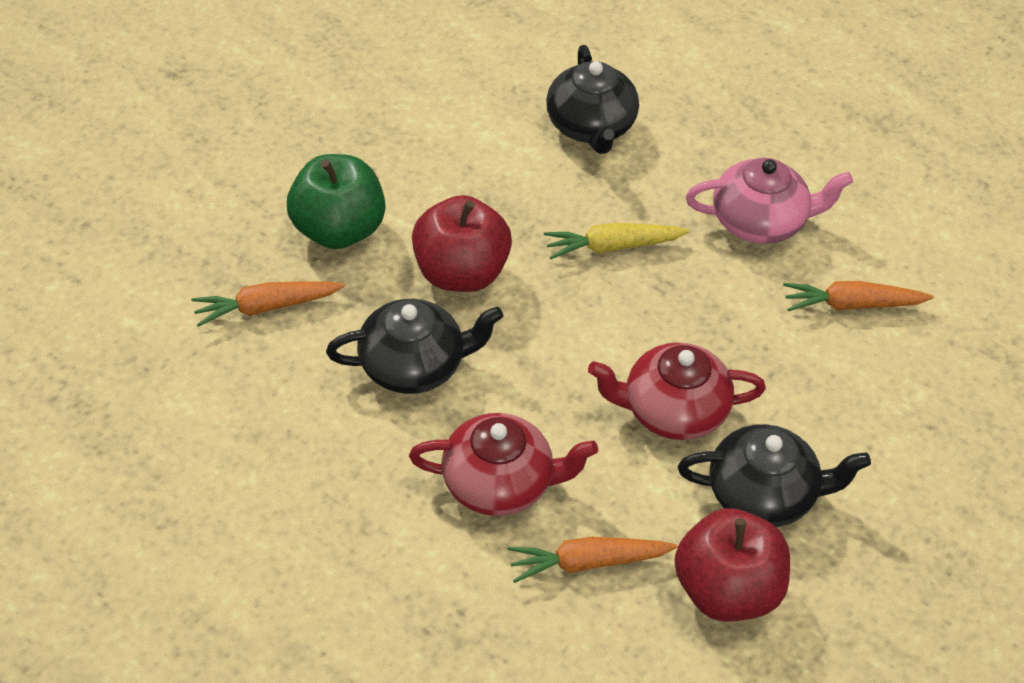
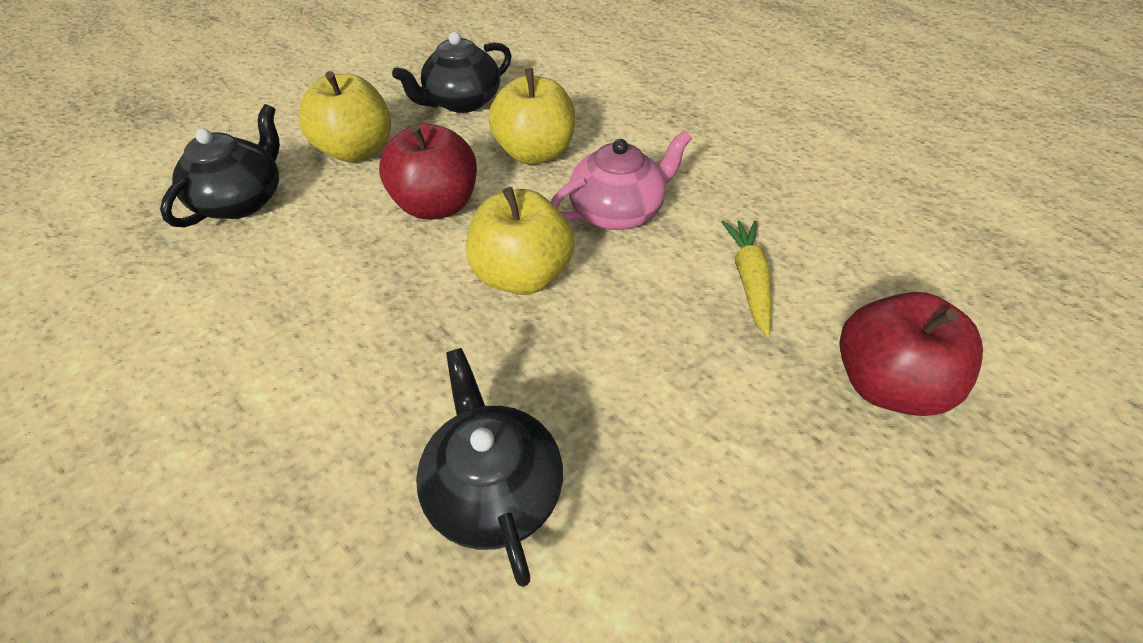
green apple: 1 -> 0
orange carrot: 3 -> 0
red teapot: 2 -> 0
yellow apple: 0 -> 3

